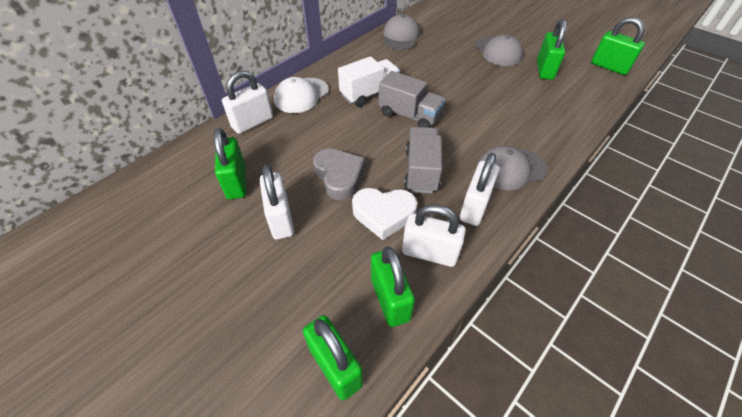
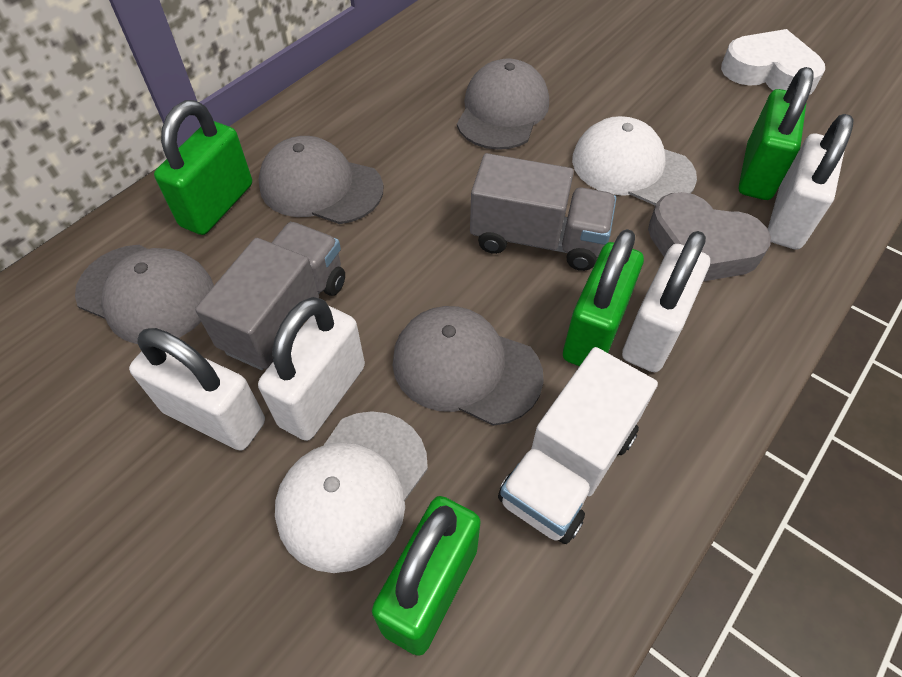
green padlock: 5 -> 4
grey cap: 3 -> 4
white cap: 1 -> 2

